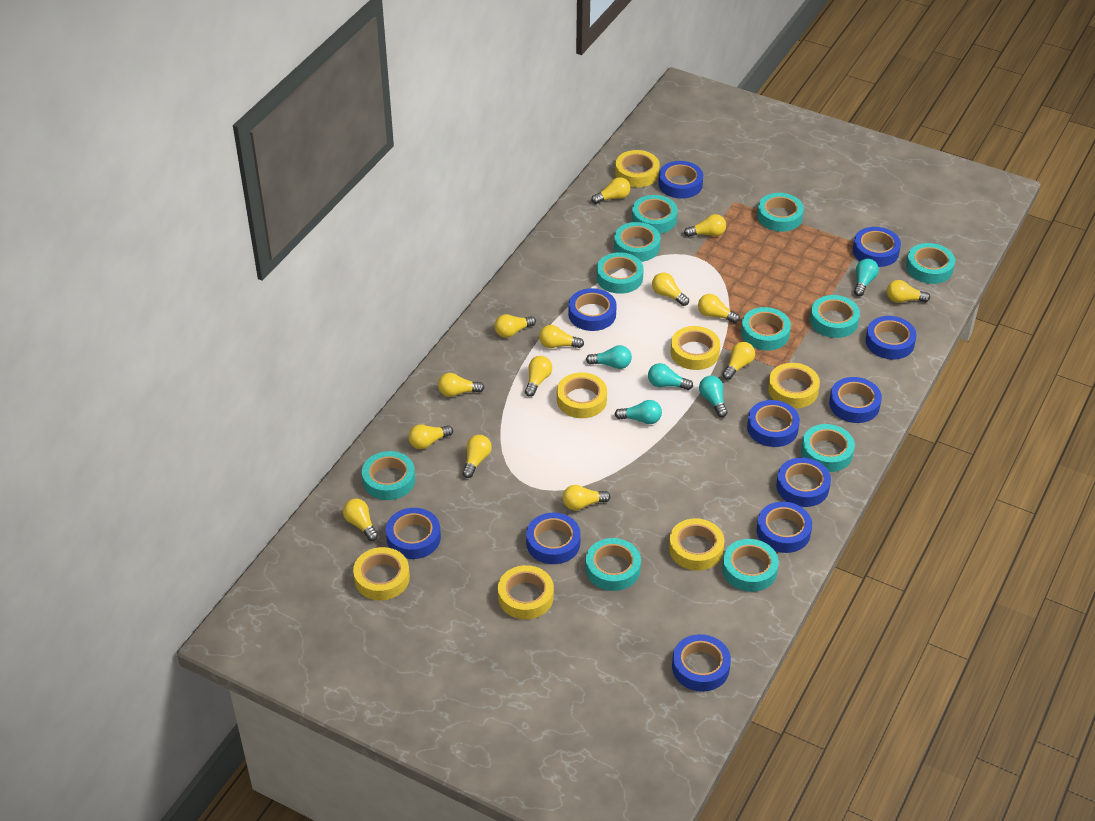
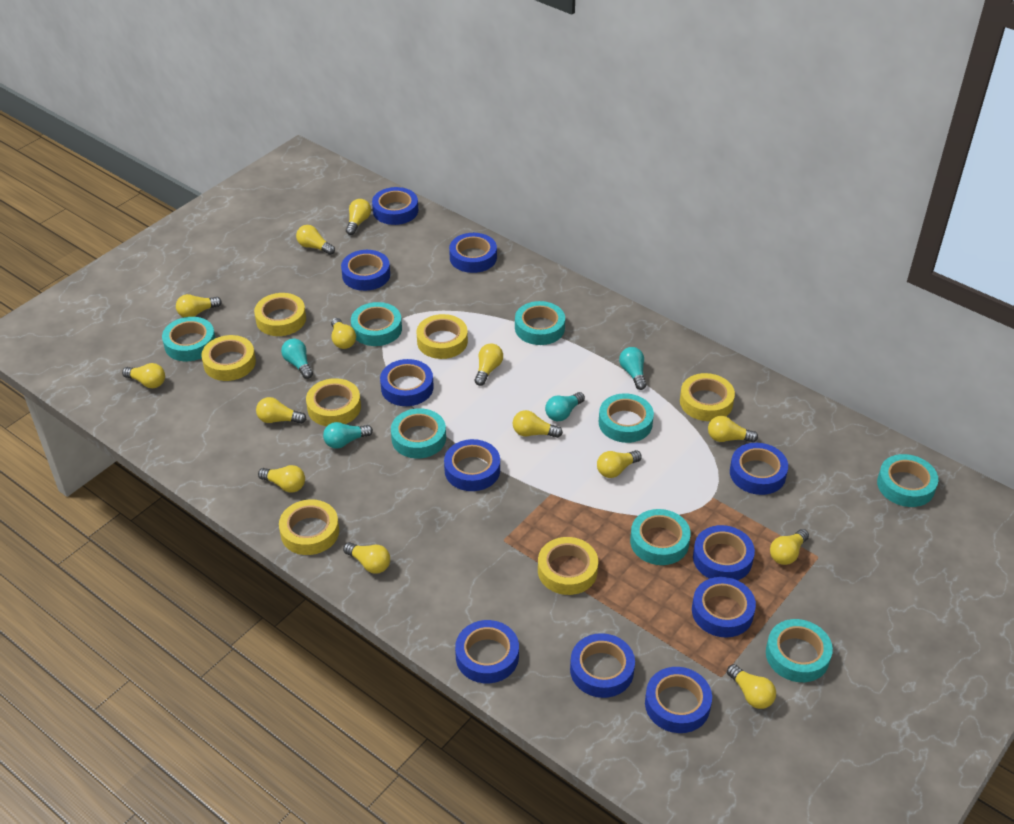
turquoise light bulb: 5 -> 4
turquoise tape: 11 -> 8

